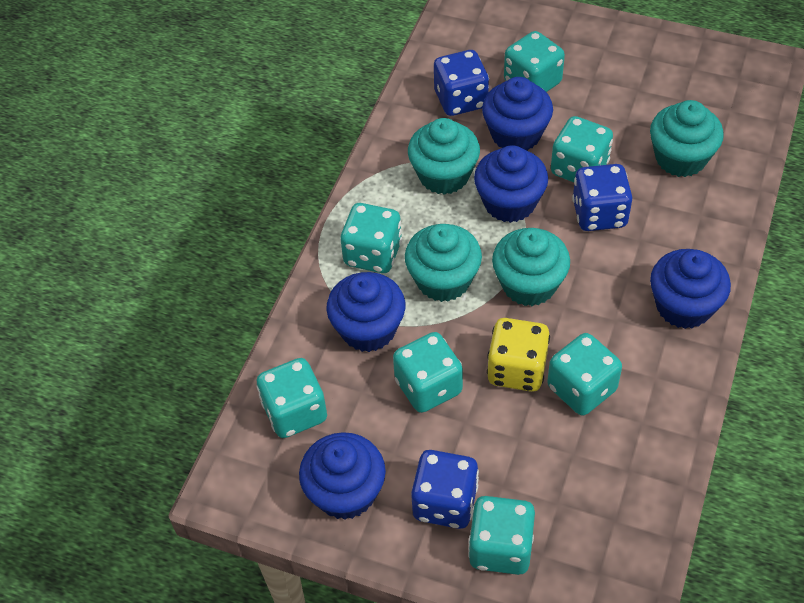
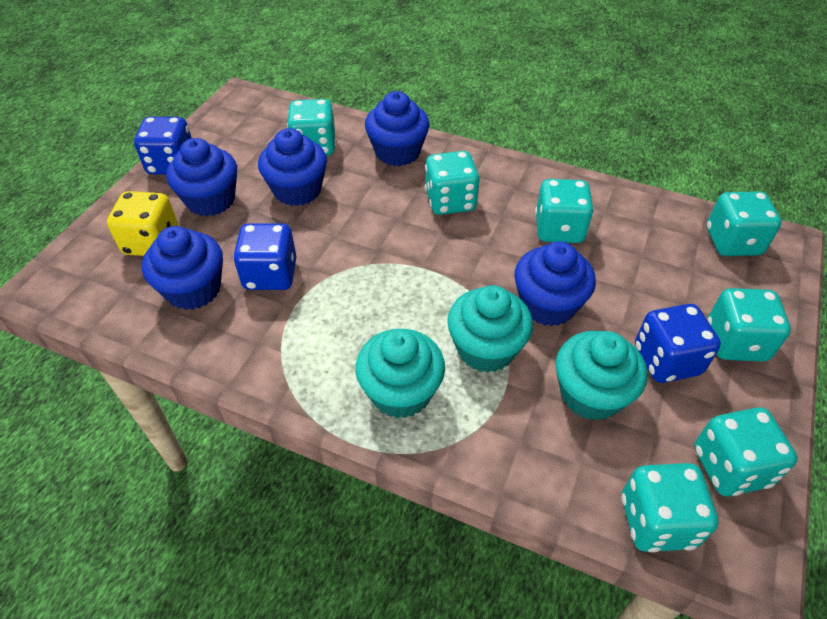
turquoise cupcake: 4 -> 3

